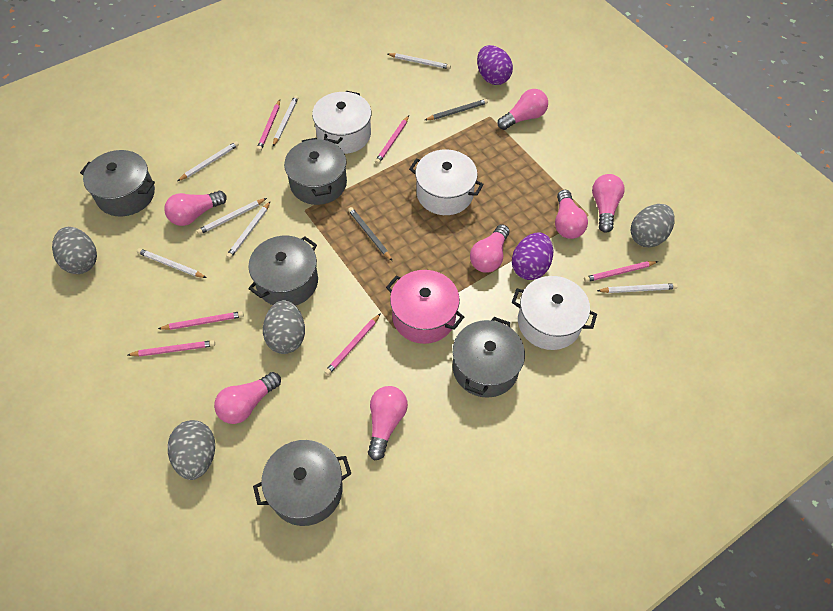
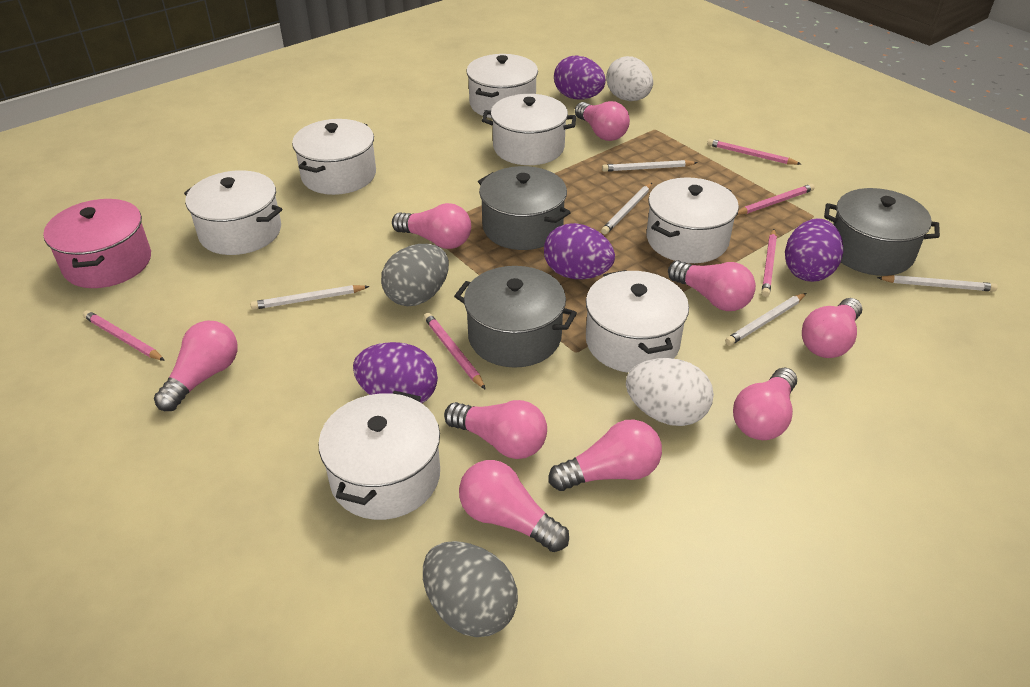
grey egg: 4 -> 2
grey pencil: 2 -> 0
grey pot: 5 -> 3
pink light bulb: 7 -> 9
pink pencil: 6 -> 5
purple egg: 2 -> 4
white egg: 0 -> 2
white pencil: 7 -> 5
white pot: 3 -> 7

